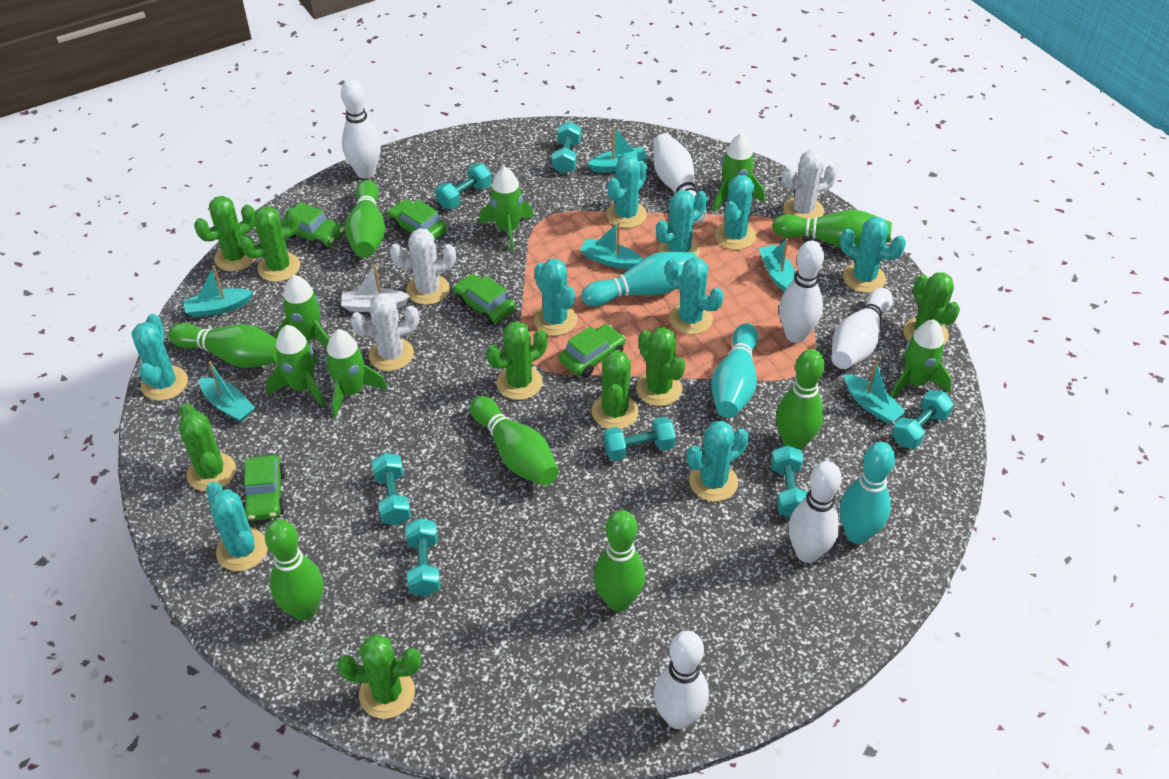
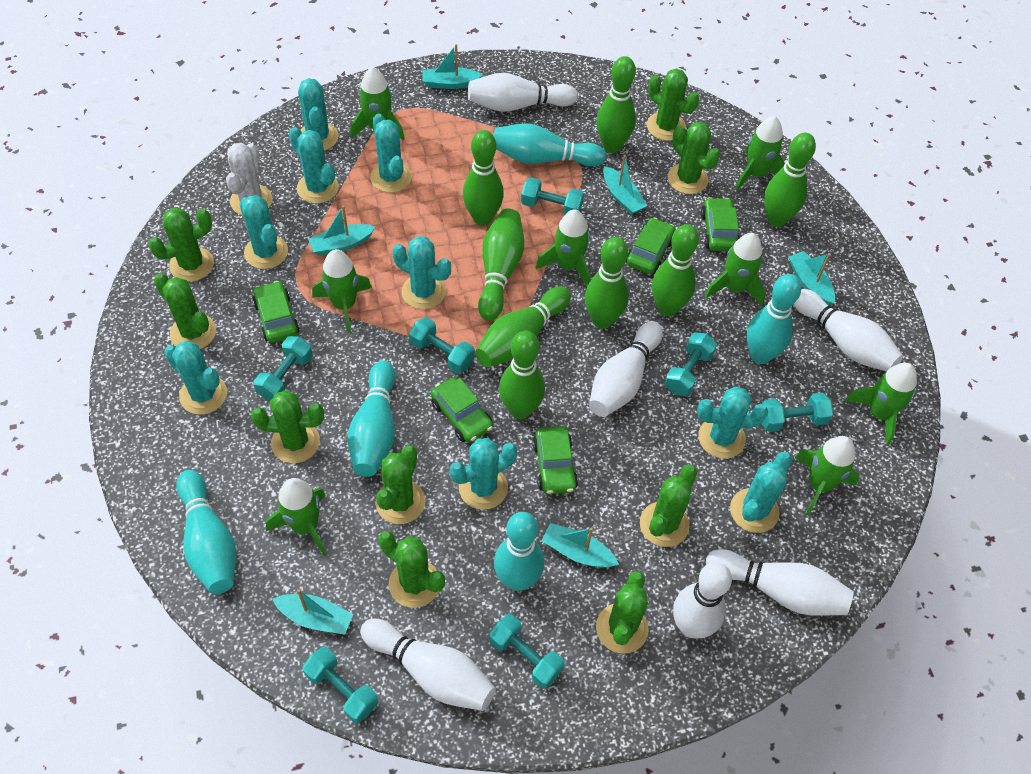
green bowling pin: 7 -> 8
green cactus: 8 -> 9
green rocket: 6 -> 8
turquoise bowling pin: 3 -> 5
white boat: 1 -> 0
white cactus: 3 -> 1

